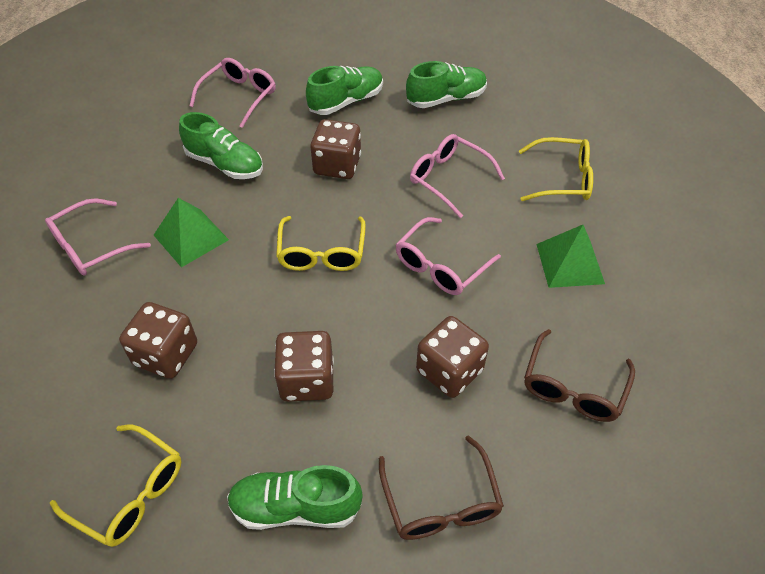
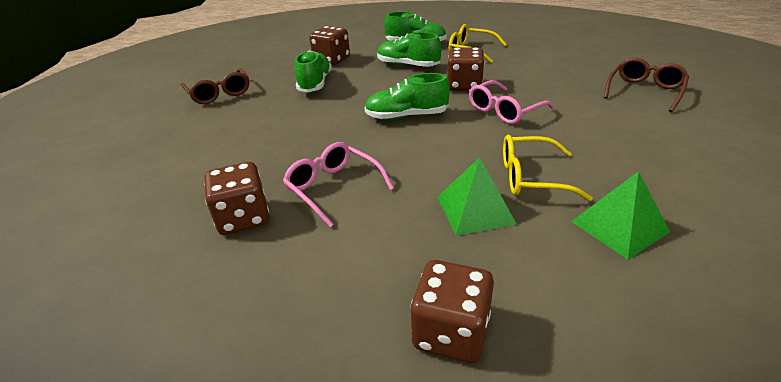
pink glasses: 4 -> 2
yellow glasses: 3 -> 2

